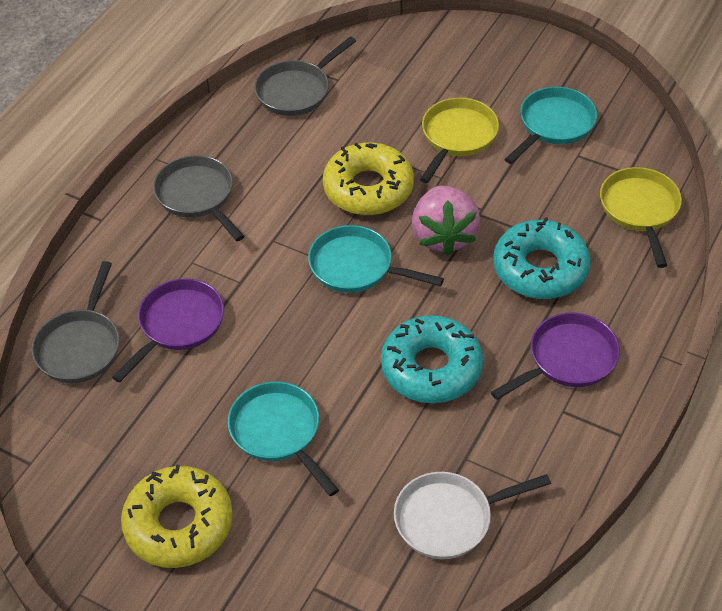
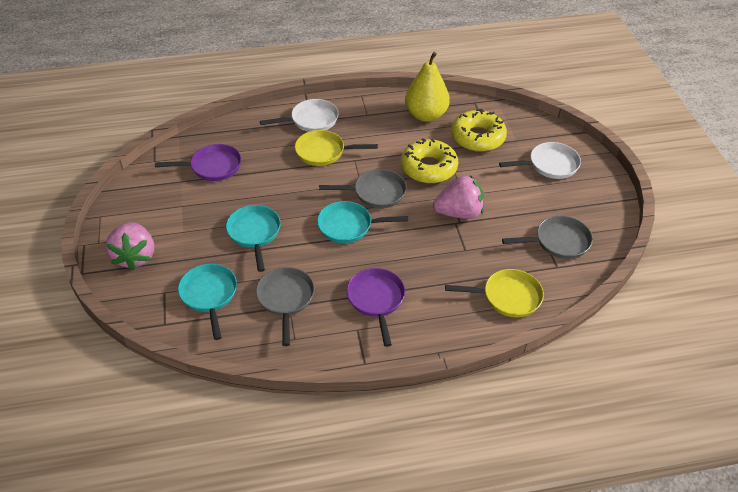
pink strawberry: 1 -> 2
turquoise donut: 2 -> 0
white pan: 1 -> 2
yellow pear: 0 -> 1

